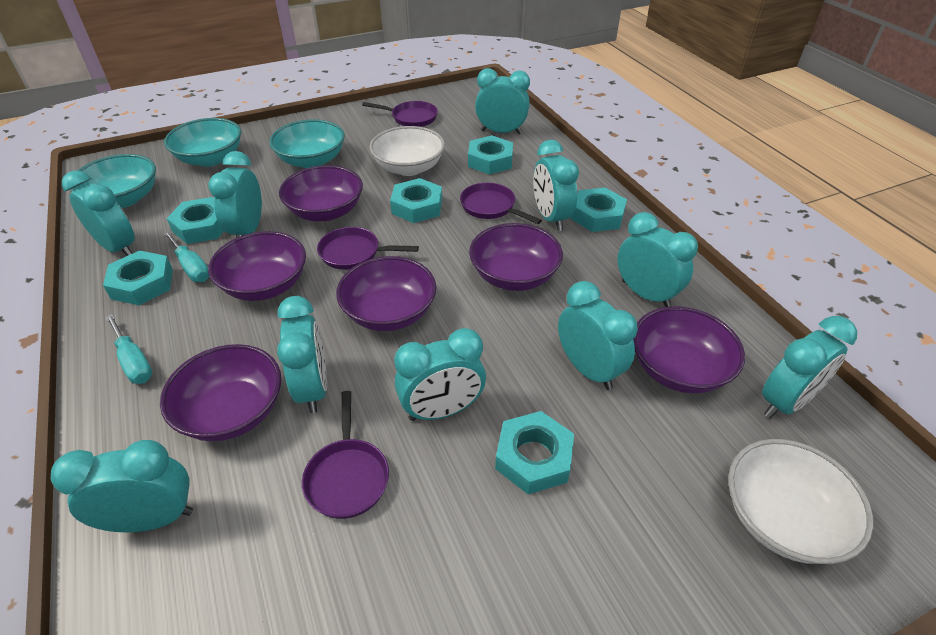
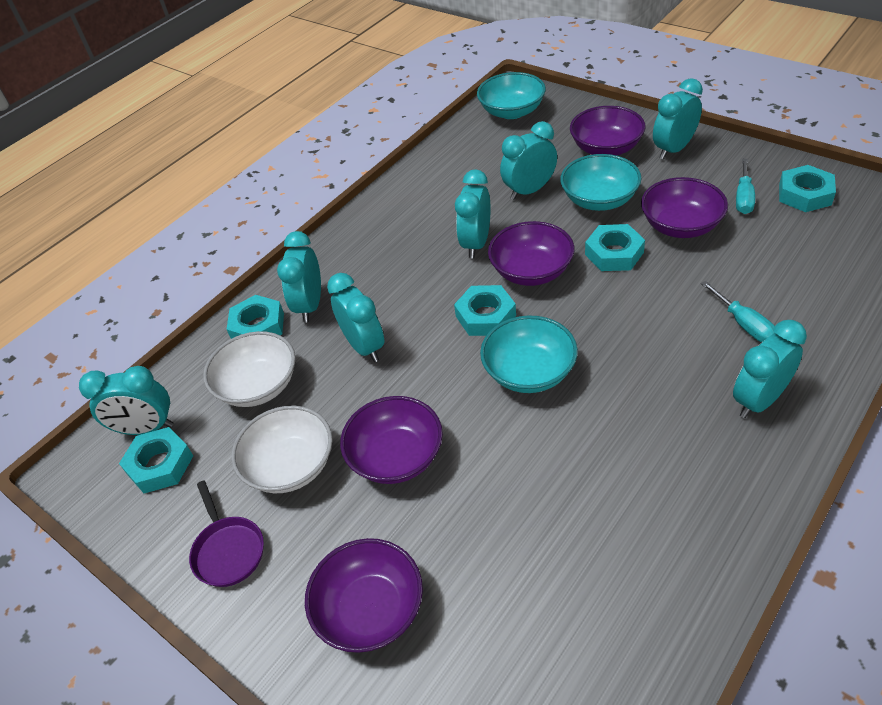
purple bowl: 6 -> 5
purple pan: 4 -> 1
turquoise clock: 10 -> 7
turquoise nut: 6 -> 5

